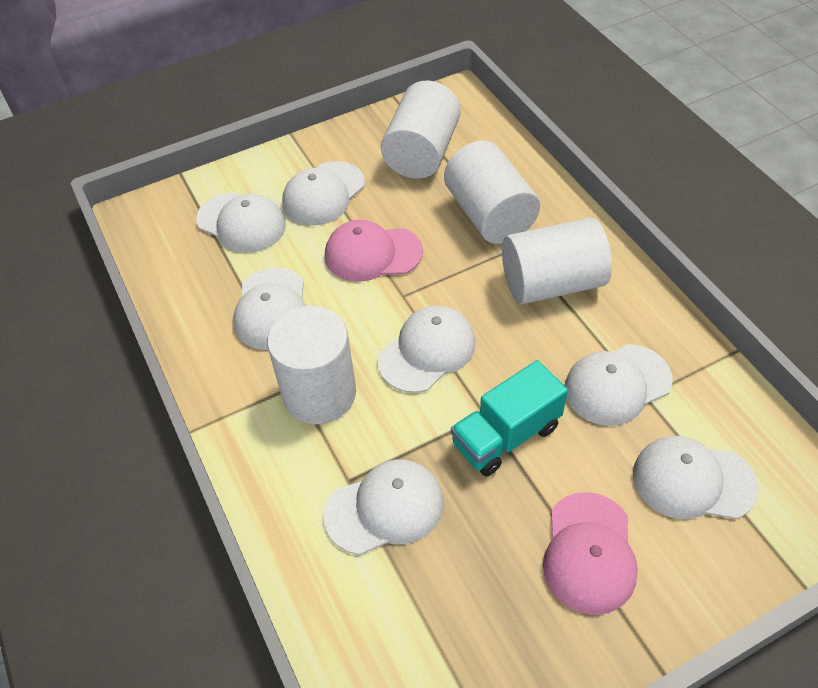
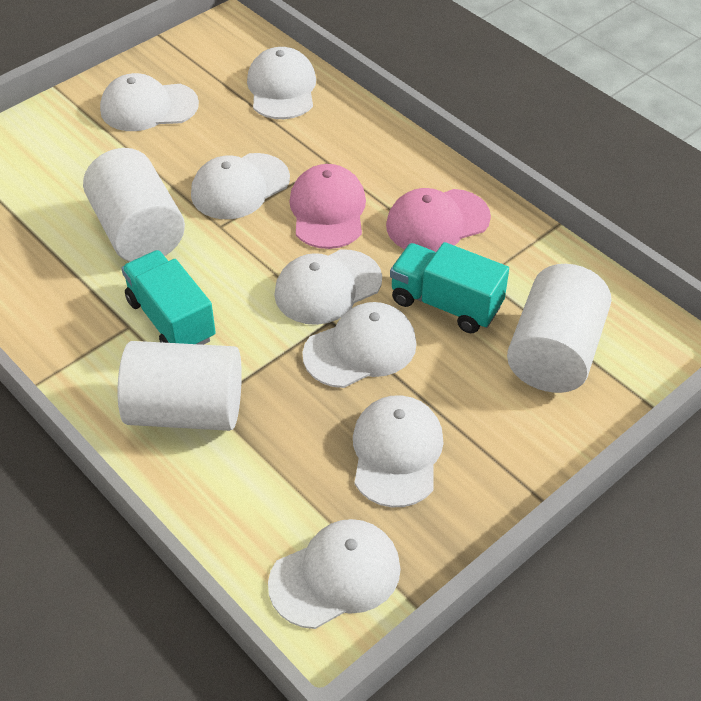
turquoise truck: 1 -> 2
white cylinder: 4 -> 3

